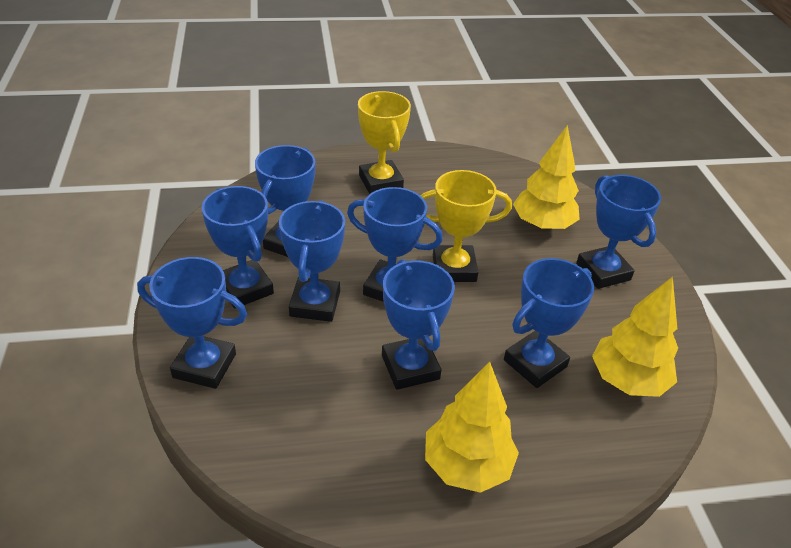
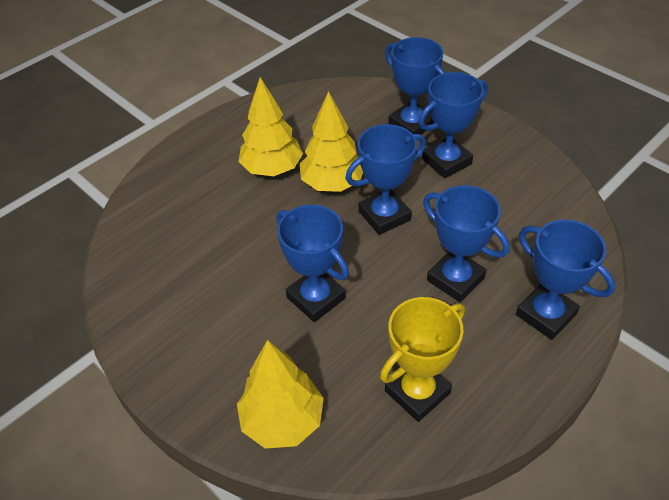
blue trophy: 8 -> 6
yellow trophy: 2 -> 1

